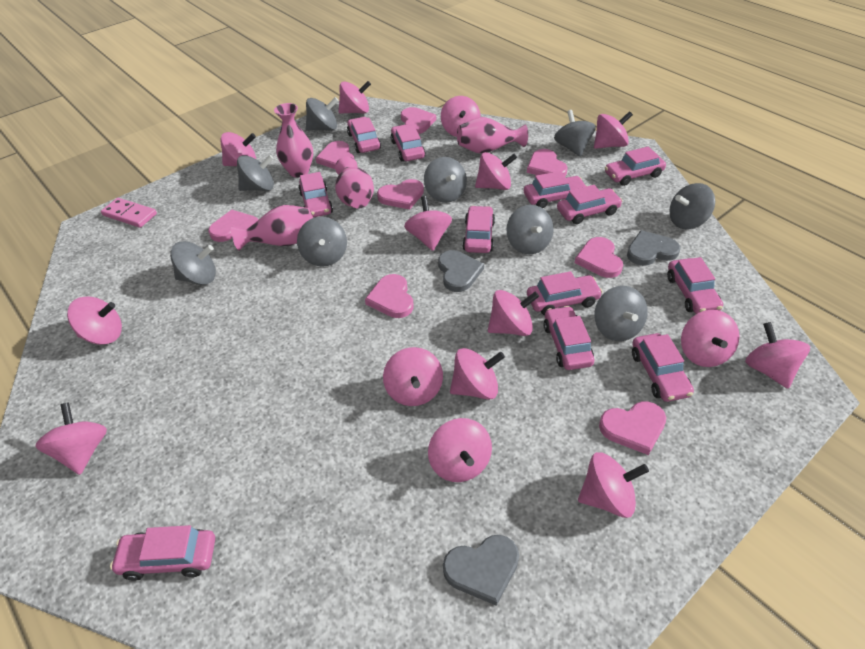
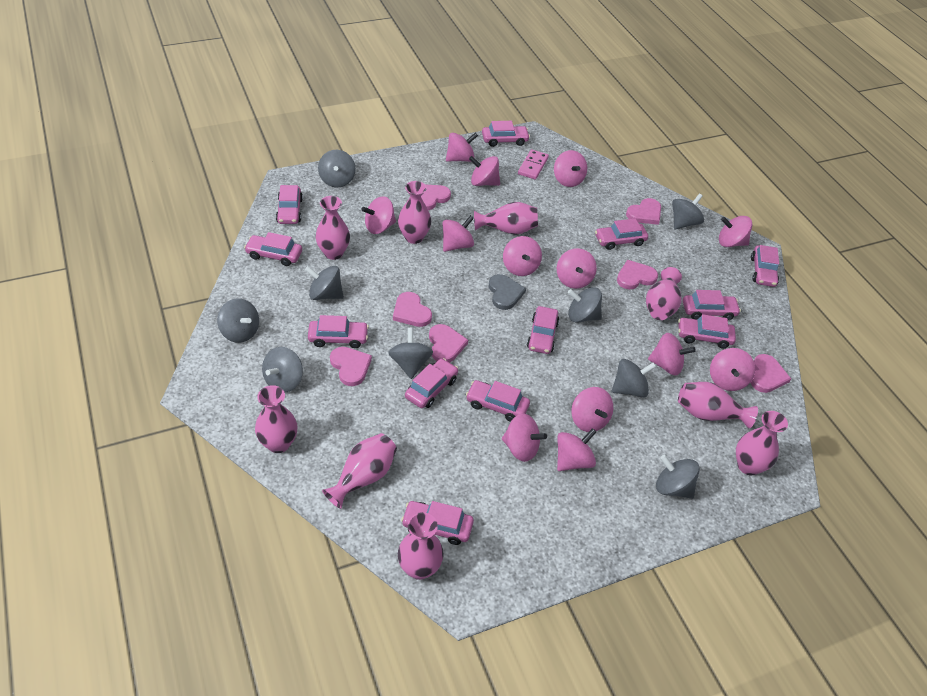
grey heart: 3 -> 1
pink heart: 8 -> 7
pink spinning top: 15 -> 13
pink vase: 4 -> 9

